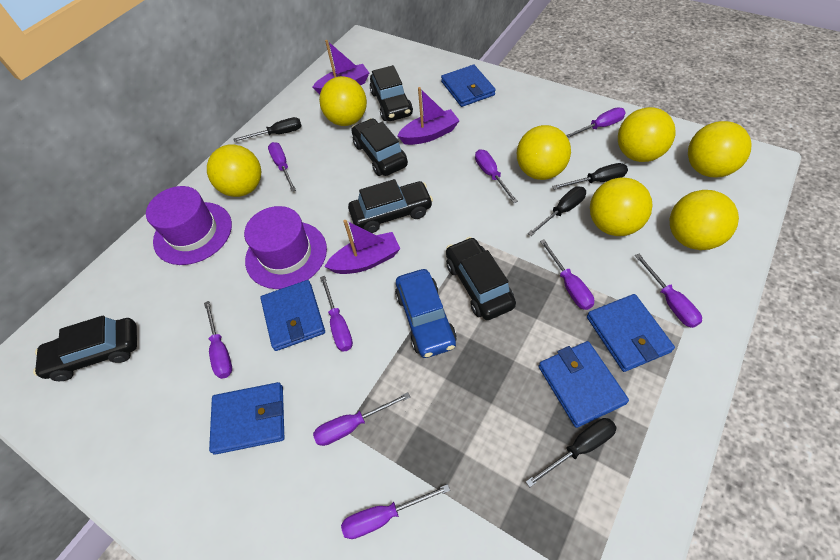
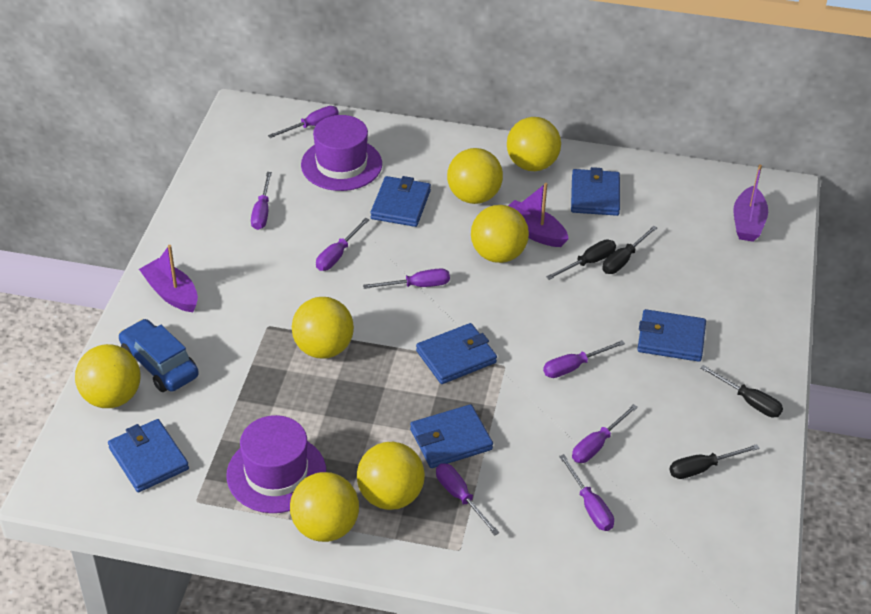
black car: 5 -> 0
blue wallet: 5 -> 6
purple screwdriver: 9 -> 8

